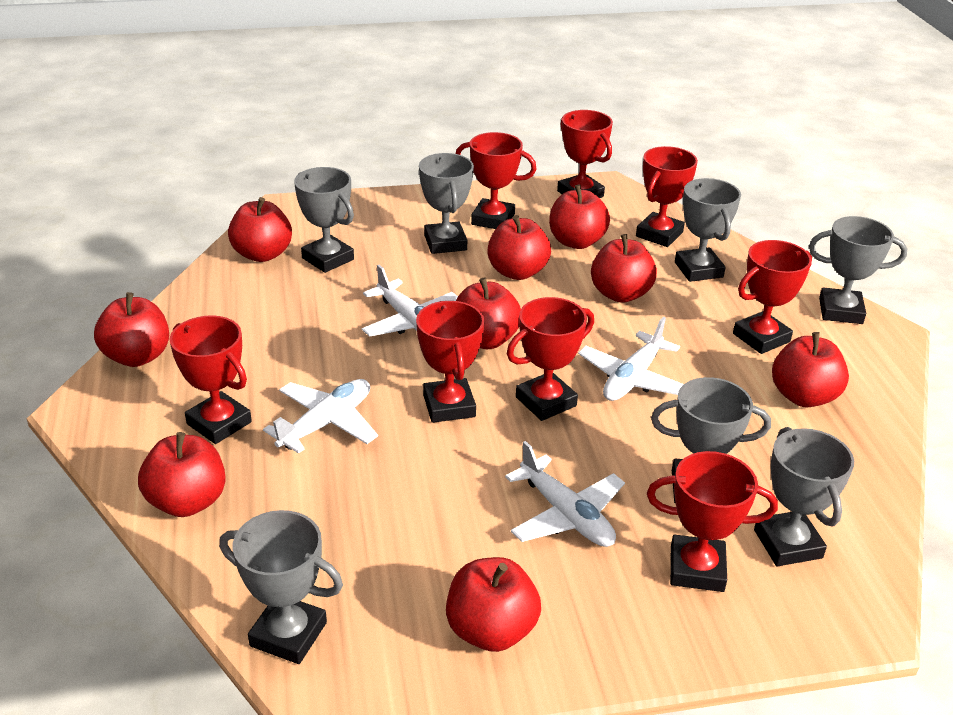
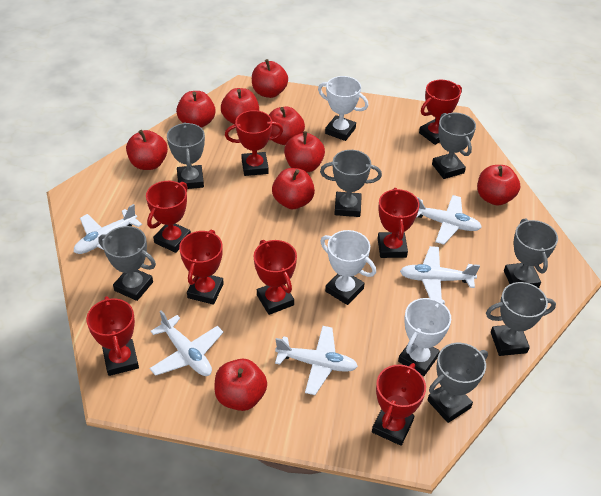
white plane: 4 -> 5
white trophy: 0 -> 3

